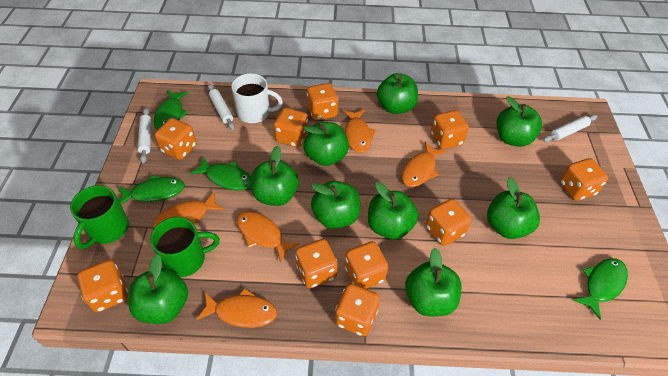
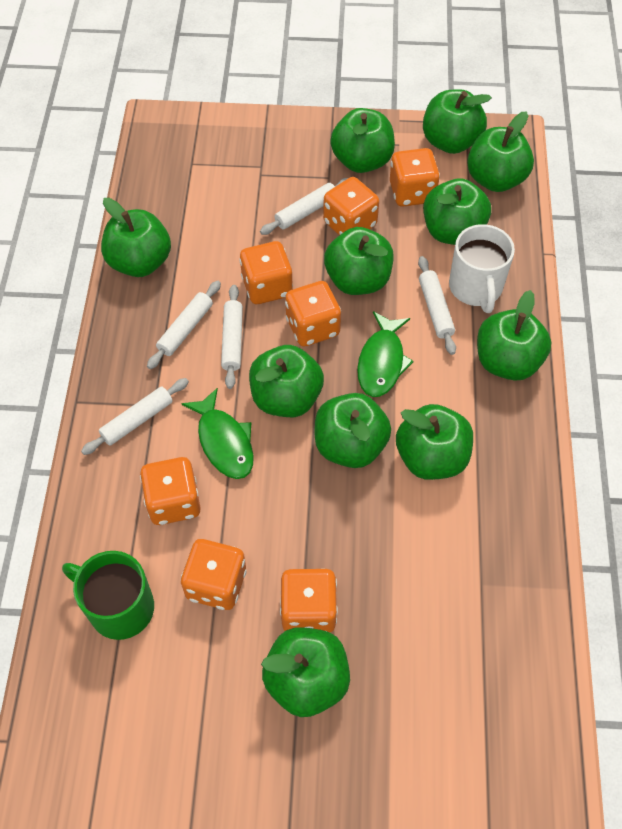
green apple: 9 -> 11
green fish: 4 -> 2
green mug: 2 -> 1
orange dice: 10 -> 7
orange fish: 5 -> 0
white rolling pin: 3 -> 5

